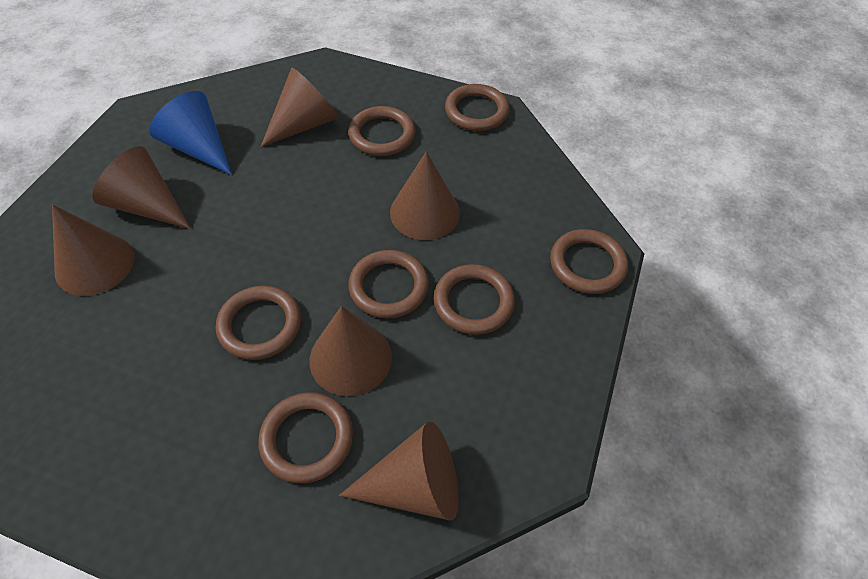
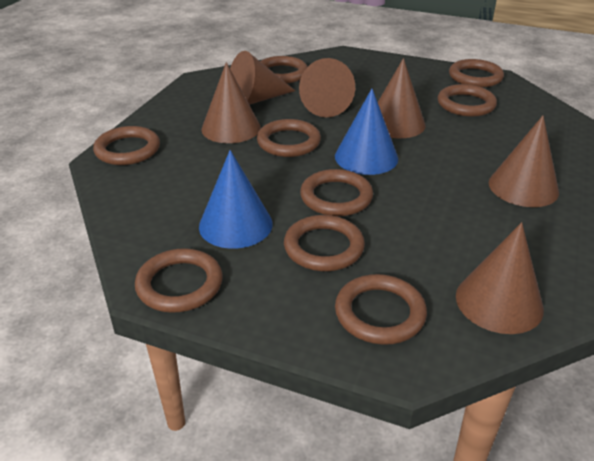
blue cone: 1 -> 2
brown ring: 7 -> 9

